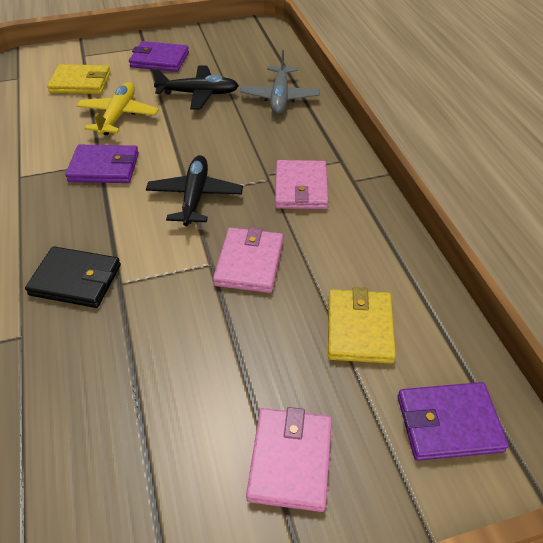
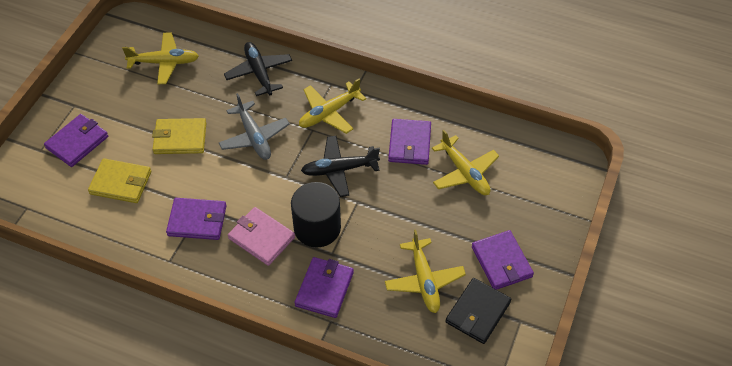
black cylinder: 0 -> 1
pink wallet: 3 -> 1
purple wallet: 3 -> 5
yellow plane: 1 -> 4

